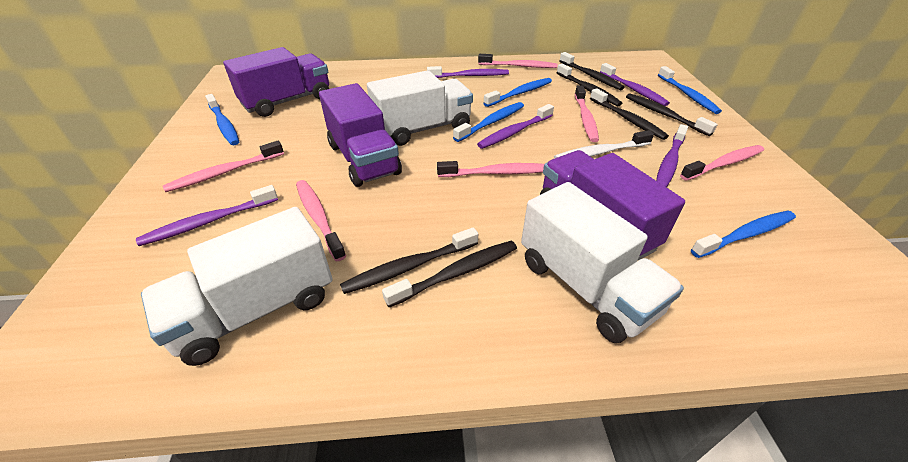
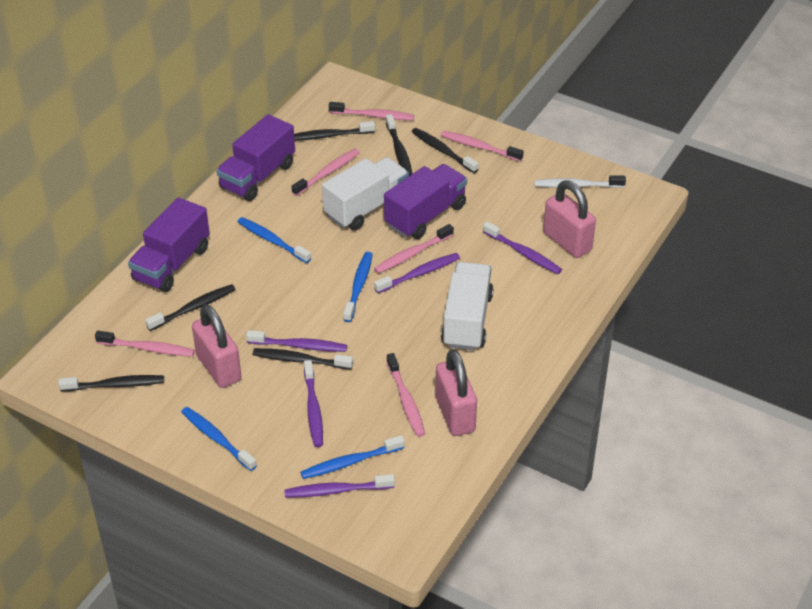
blue toothbrush: 5 -> 4
pink padlock: 0 -> 3
white truck: 3 -> 2

